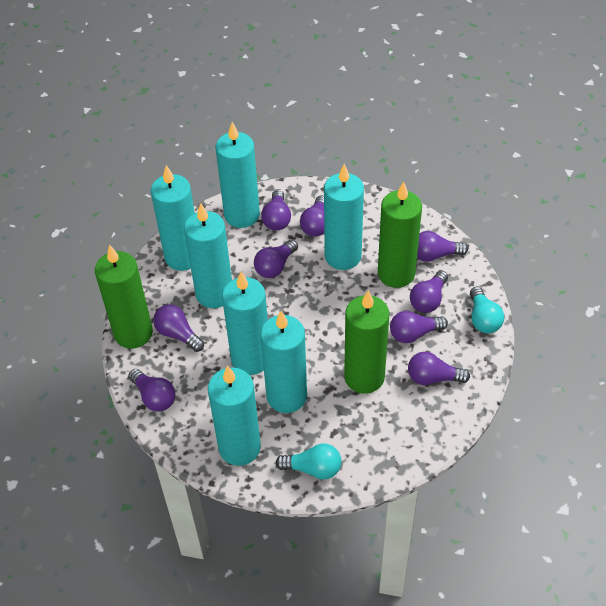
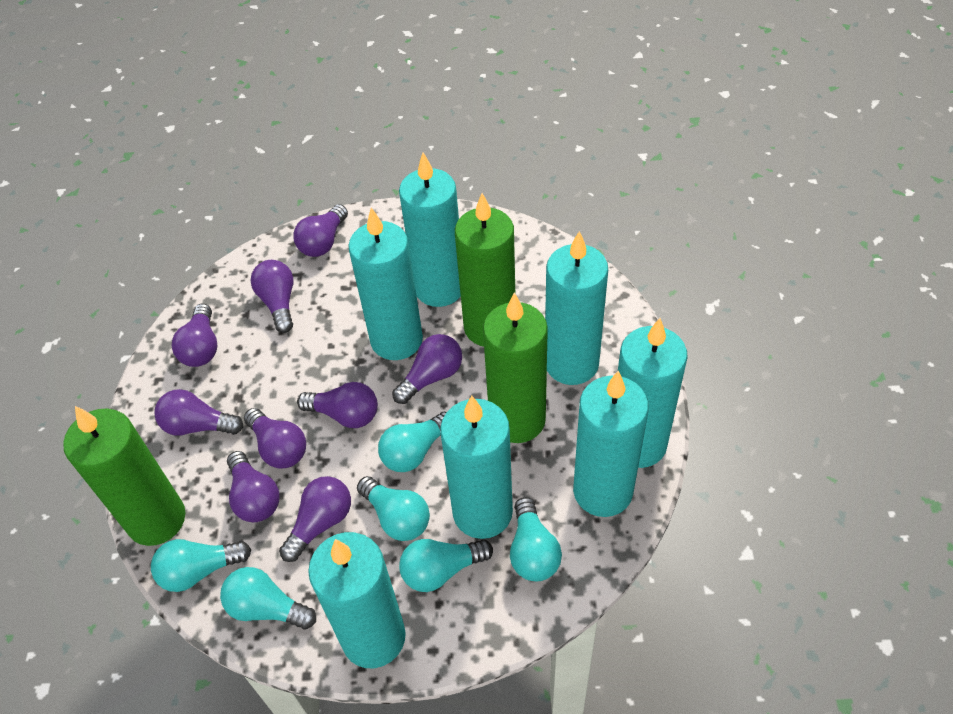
turquoise light bulb: 2 -> 6

